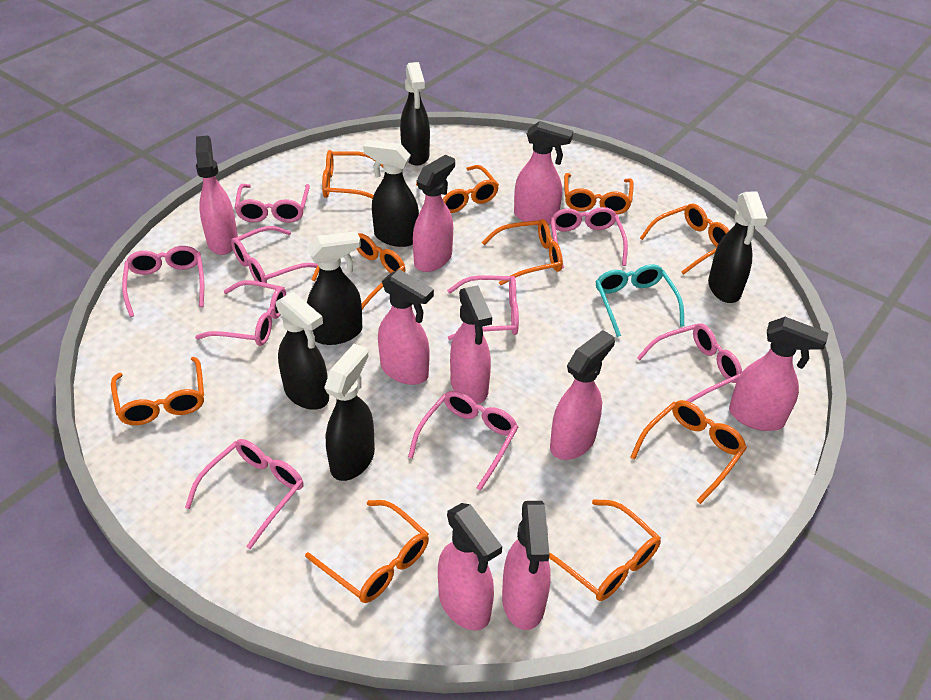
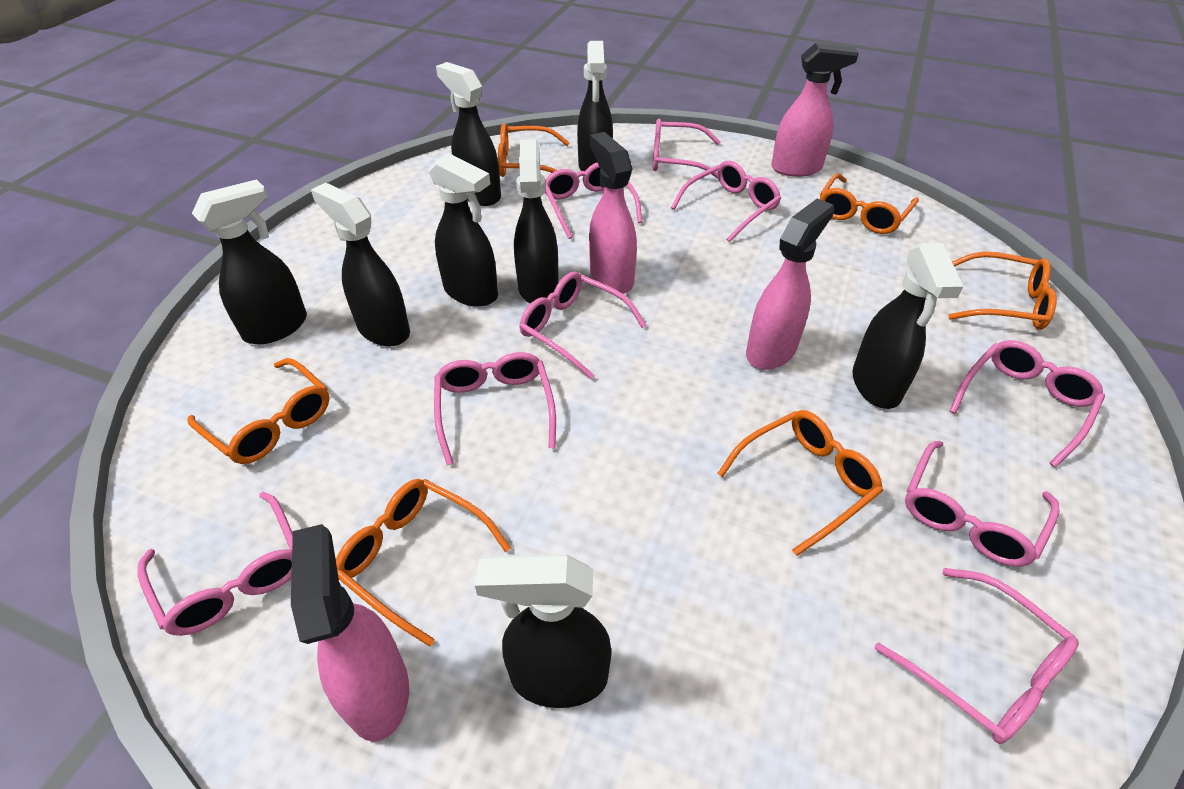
black spray bottle: 6 -> 8
orange glasses: 10 -> 6
pink spray bottle: 9 -> 4
turquoise glasses: 1 -> 0

